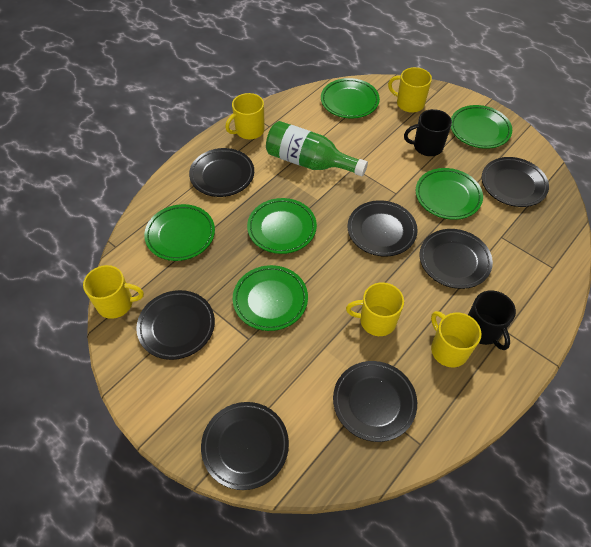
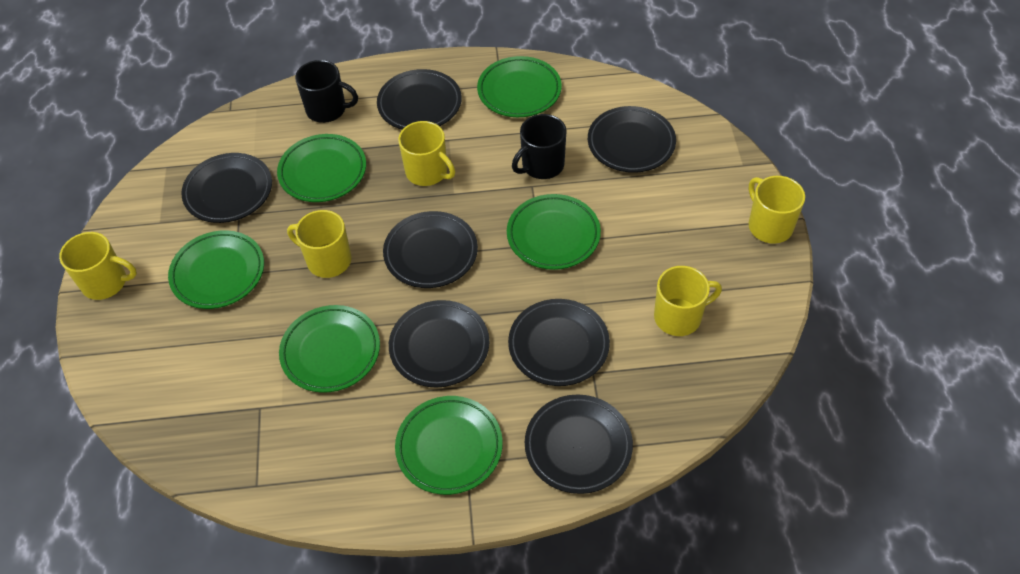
green bottle: 1 -> 0

